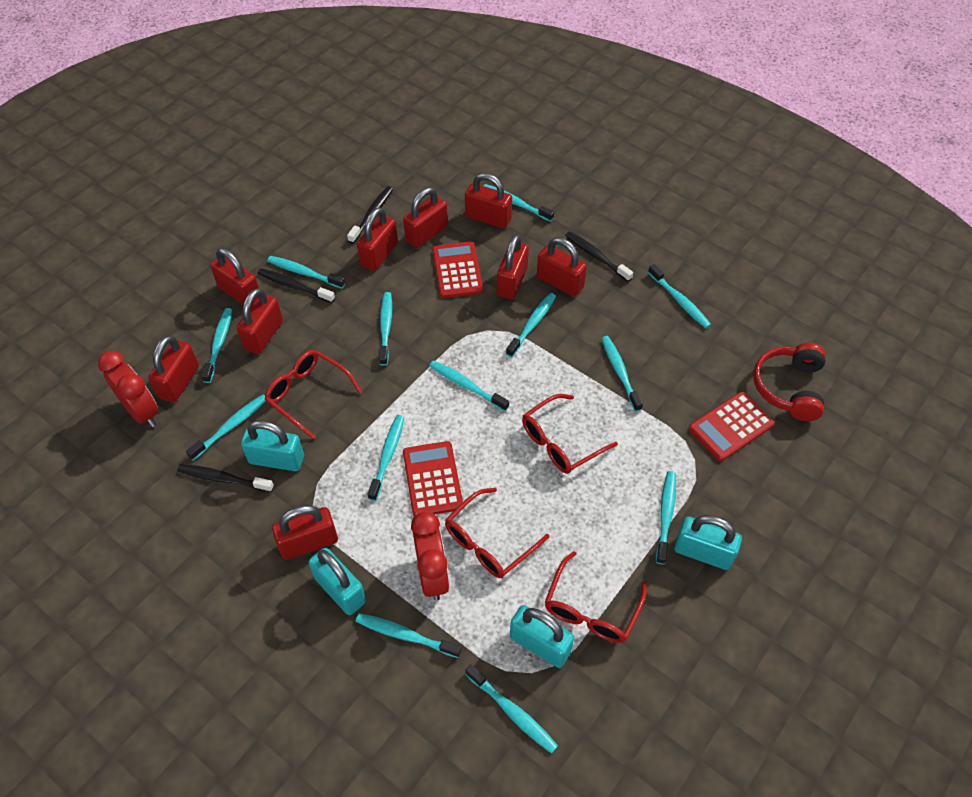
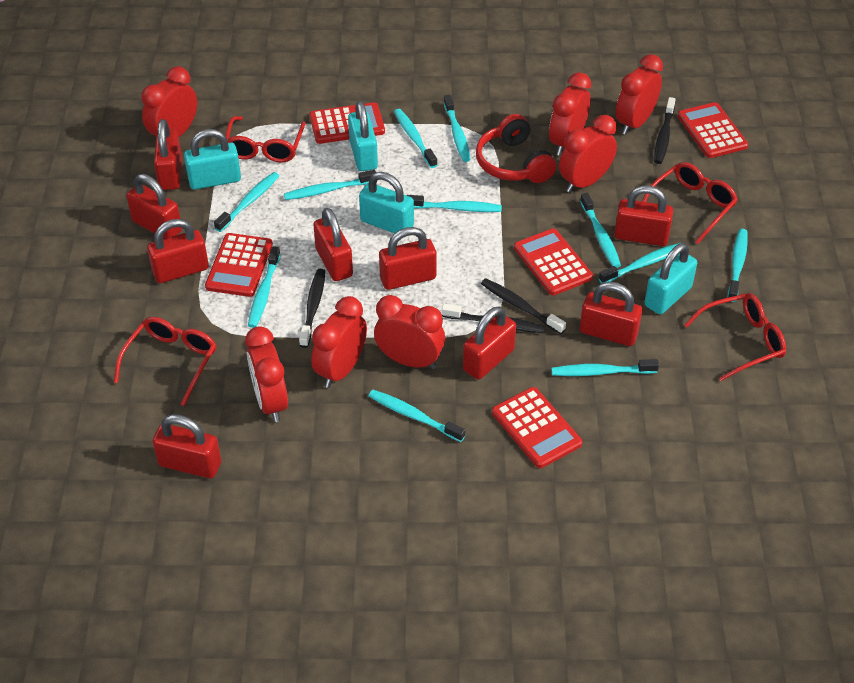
red calculator: 3 -> 5
red clock: 2 -> 7
turquoise toothbrush: 13 -> 11

